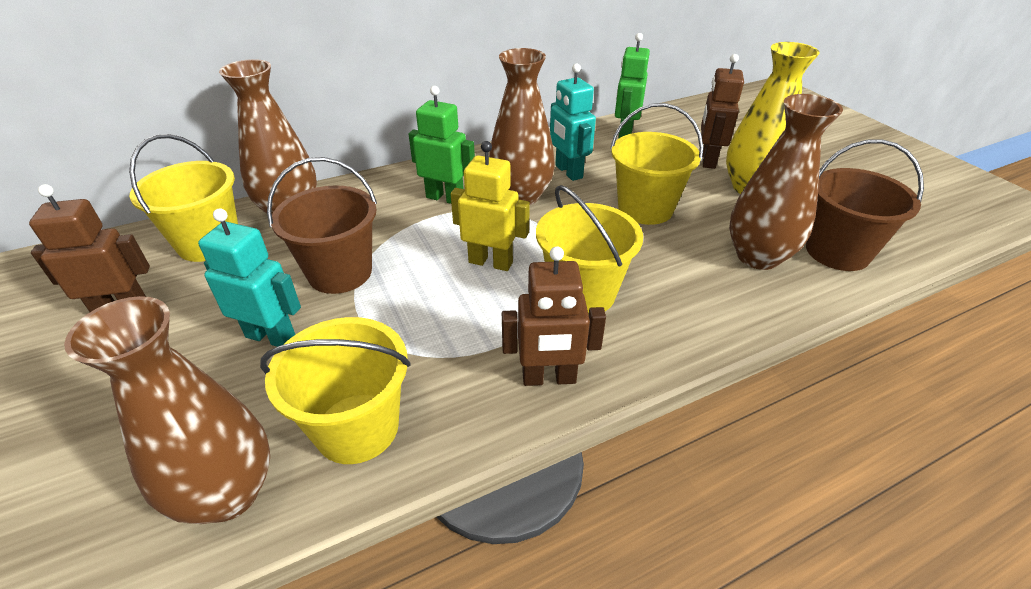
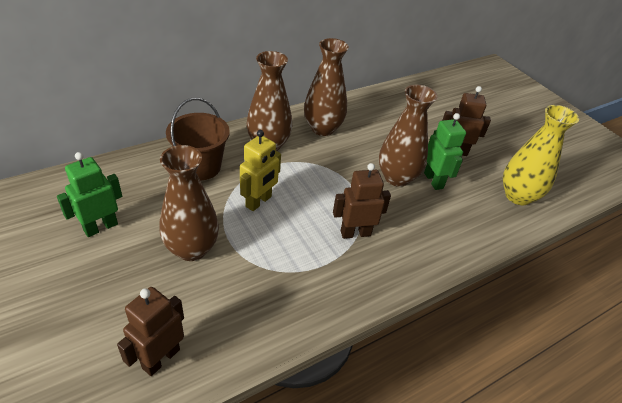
brown bucket: 2 -> 1
turquoise robot: 2 -> 0
yellow bucket: 4 -> 0

